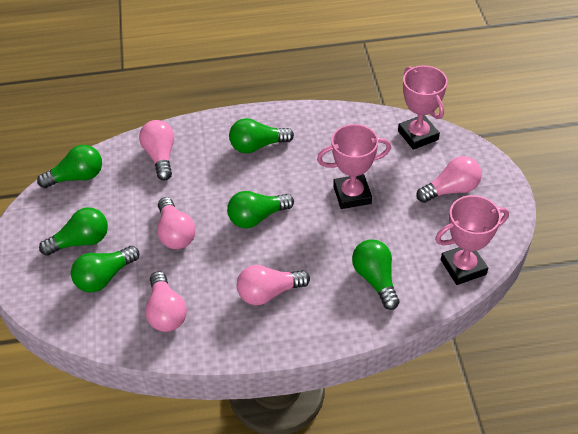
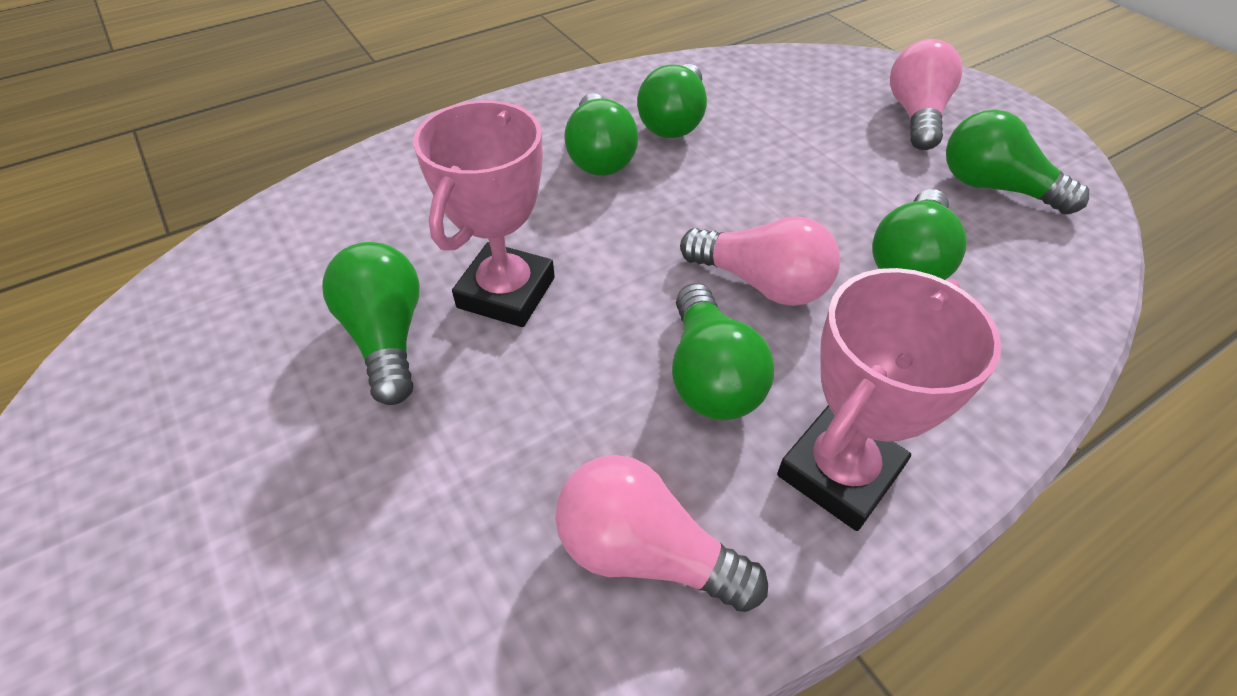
pink light bulb: 5 -> 3
pink trophy: 3 -> 2

